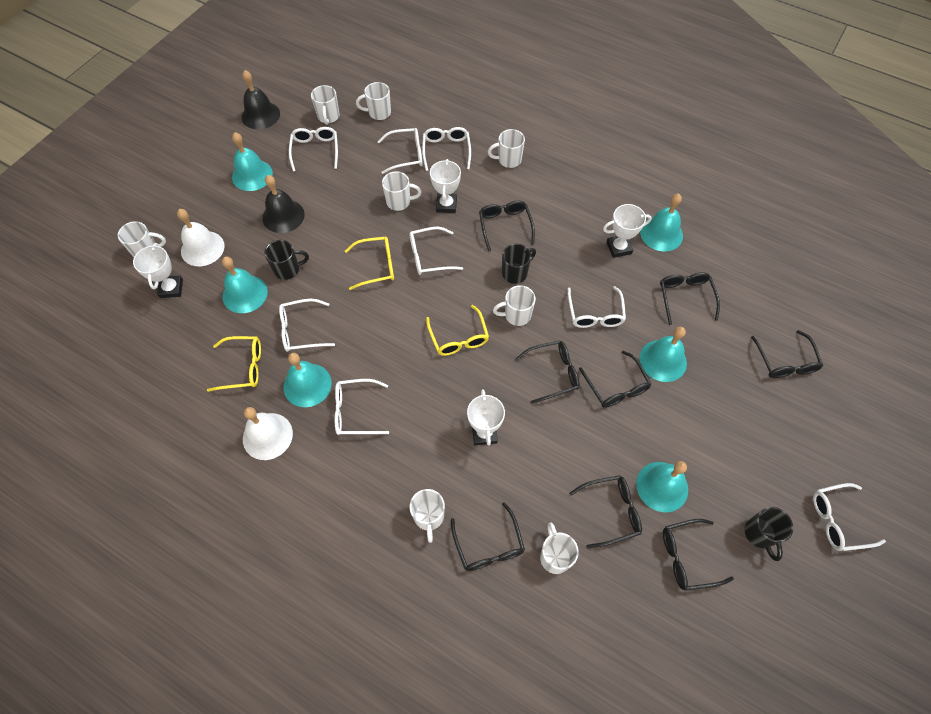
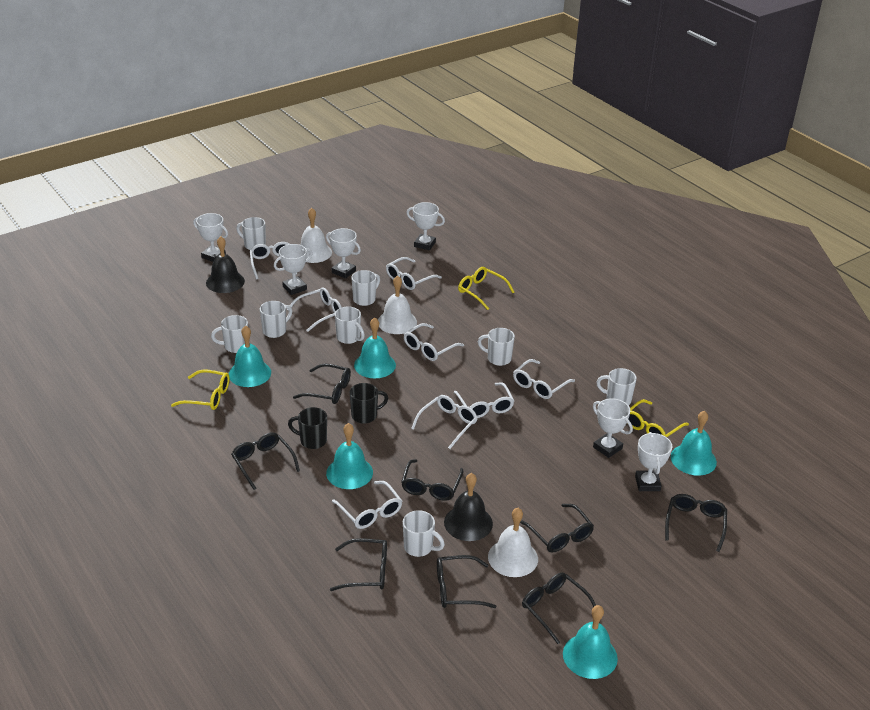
black mug: 3 -> 2
turquoise bell: 6 -> 5
white bell: 2 -> 3
white trophy: 4 -> 6

